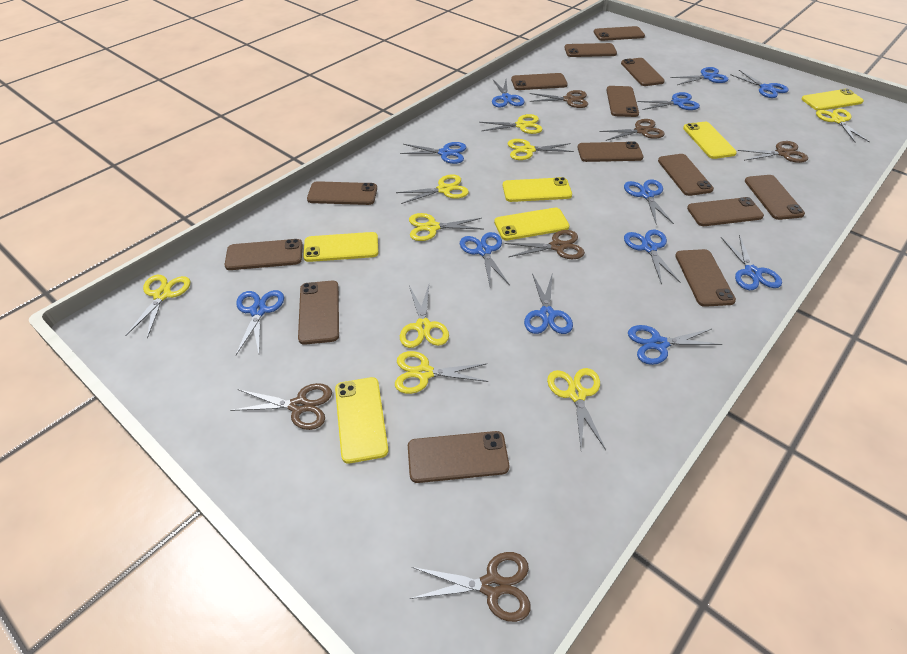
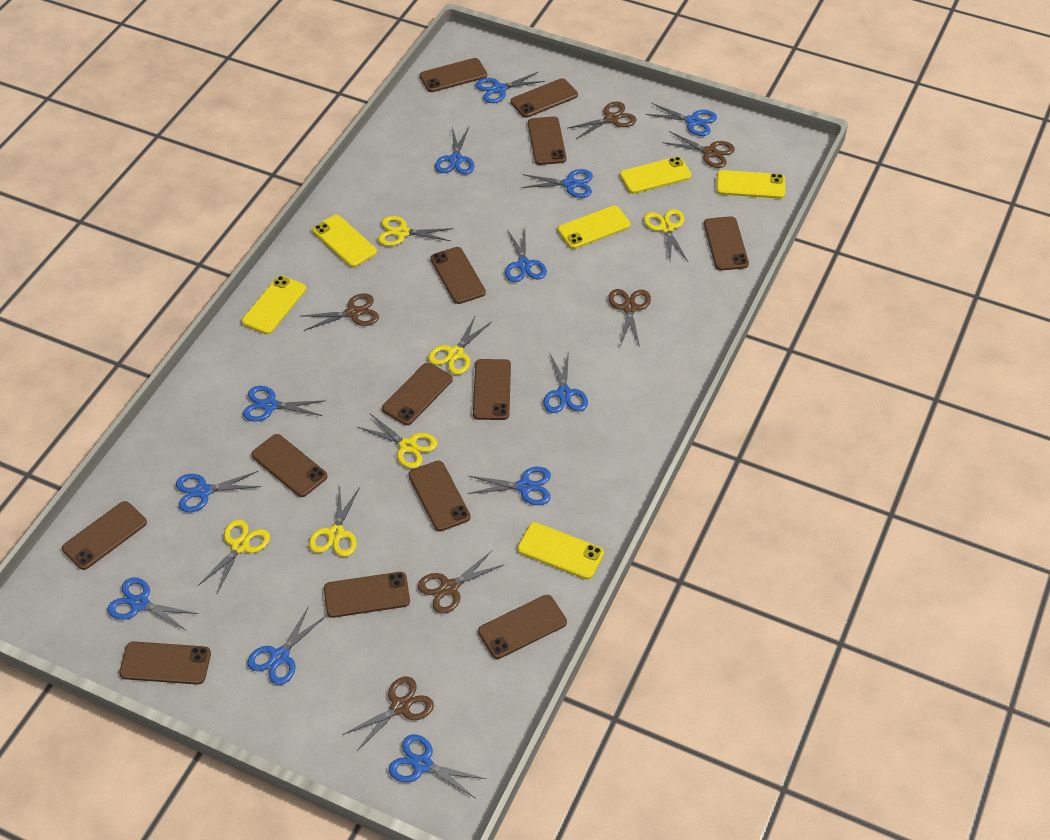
brown phone: 14 -> 13
yellow scissors: 9 -> 6

